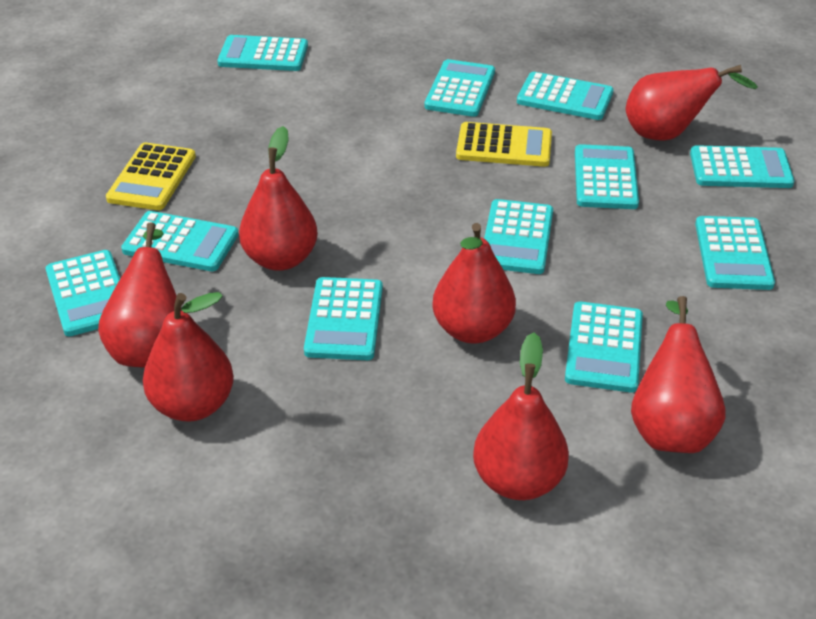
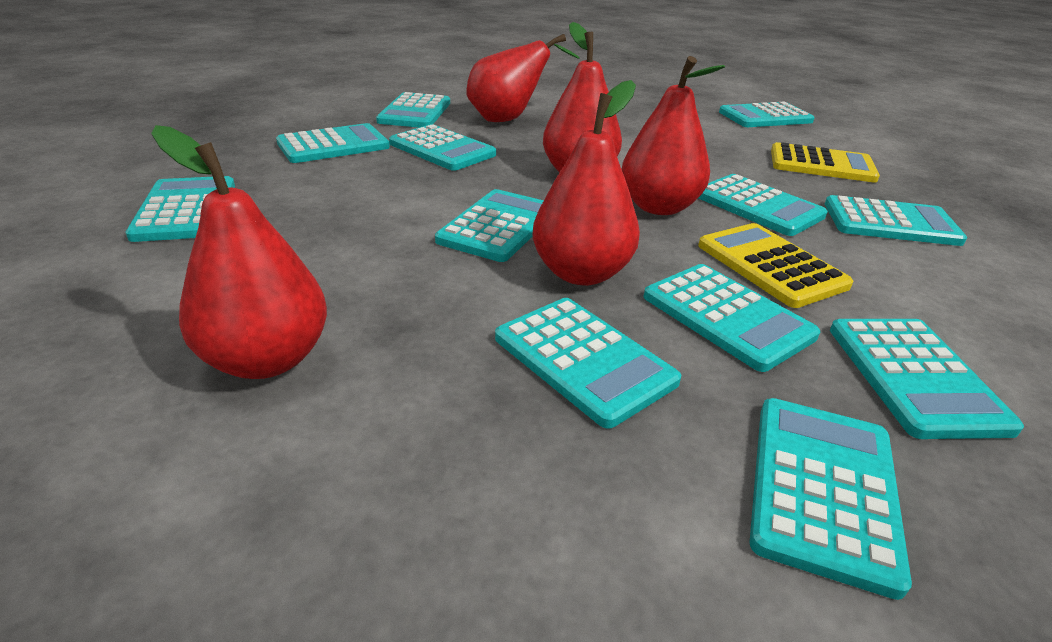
red pear: 7 -> 5
turquoise calculator: 11 -> 12

